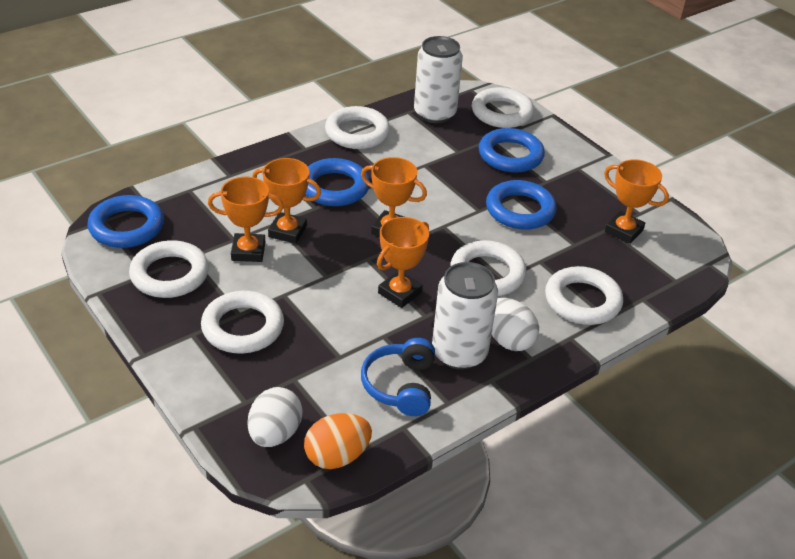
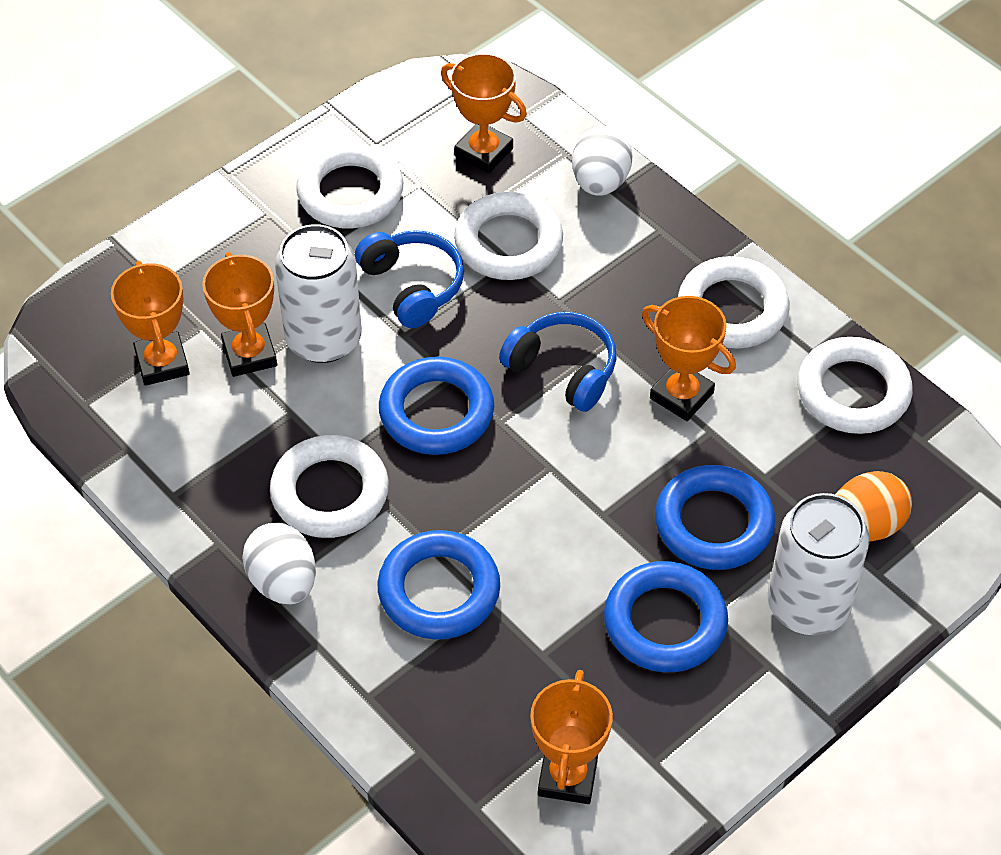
blue headphones: 1 -> 2
white ring: 6 -> 5

